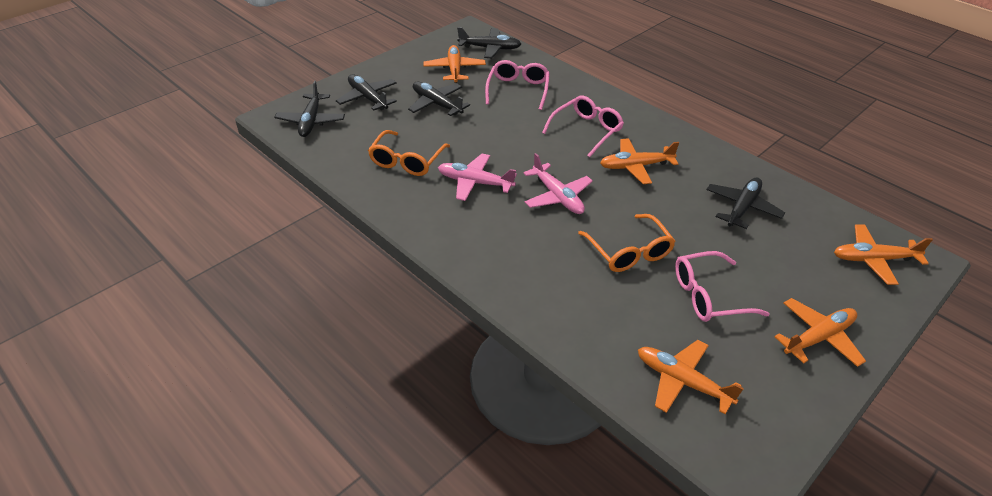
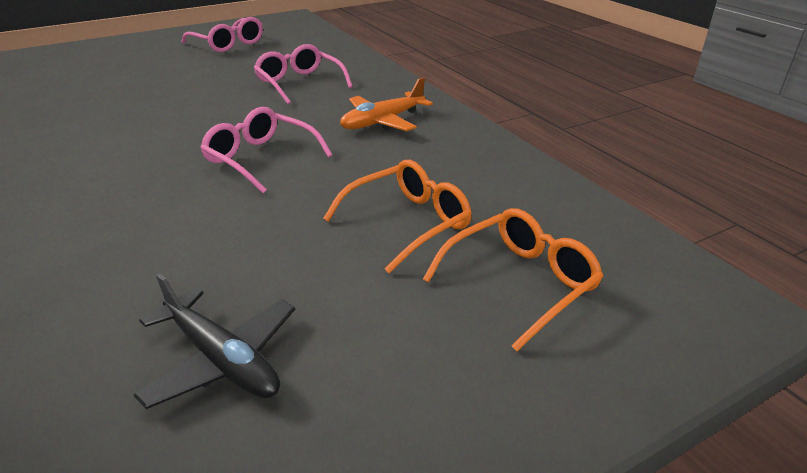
black plane: 5 -> 1
orange plane: 5 -> 1
pink plane: 2 -> 0

